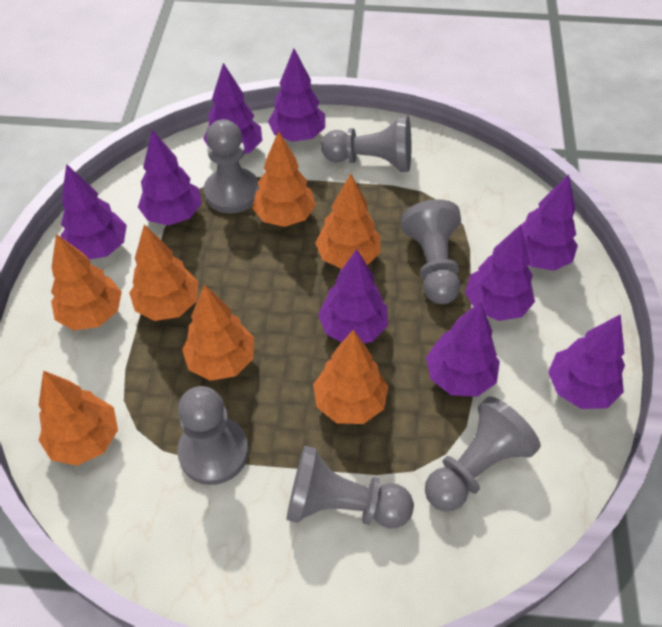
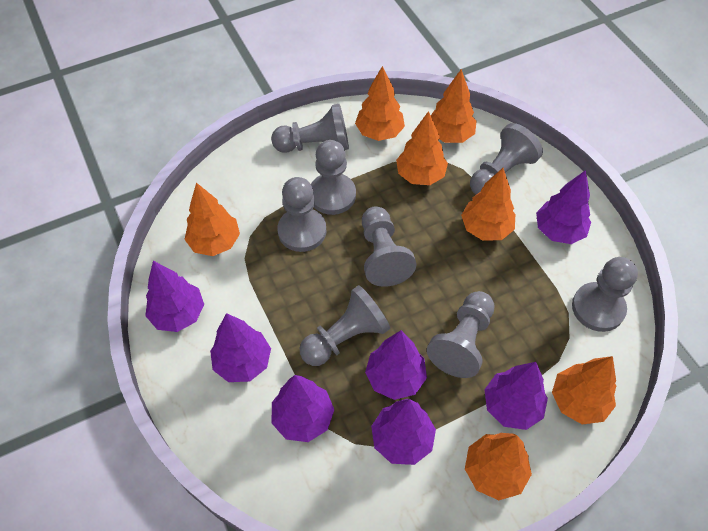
grey pawn: 6 -> 8
purple tree: 9 -> 7

